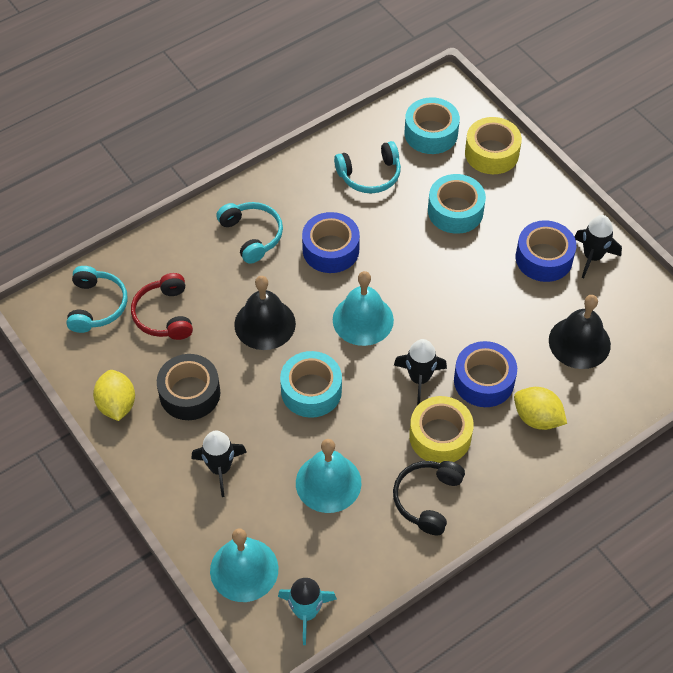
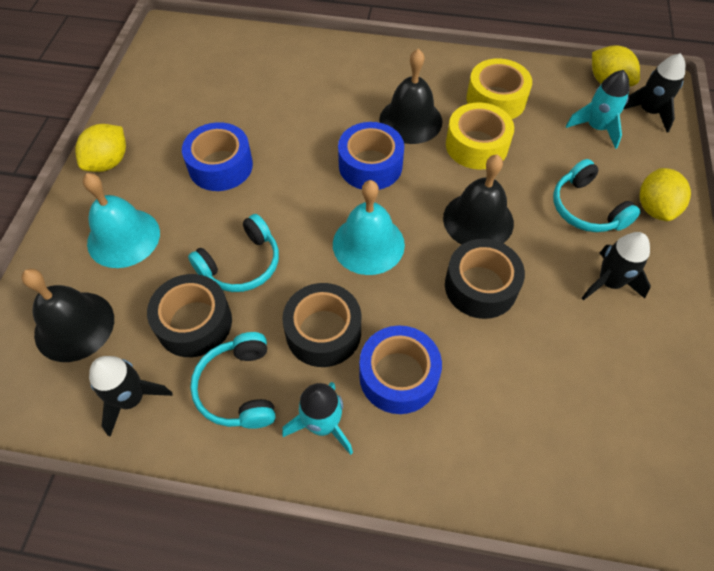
black bell: 2 -> 3
black headphones: 1 -> 0
black tape: 1 -> 3
red headphones: 1 -> 0
turquoise bell: 3 -> 2
turquoise rocket: 1 -> 2
turquoise tape: 3 -> 0
yellow lemon: 2 -> 3

